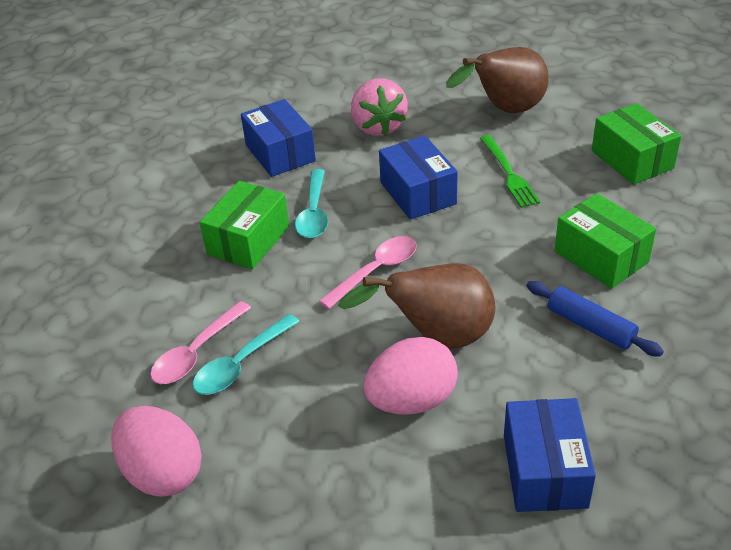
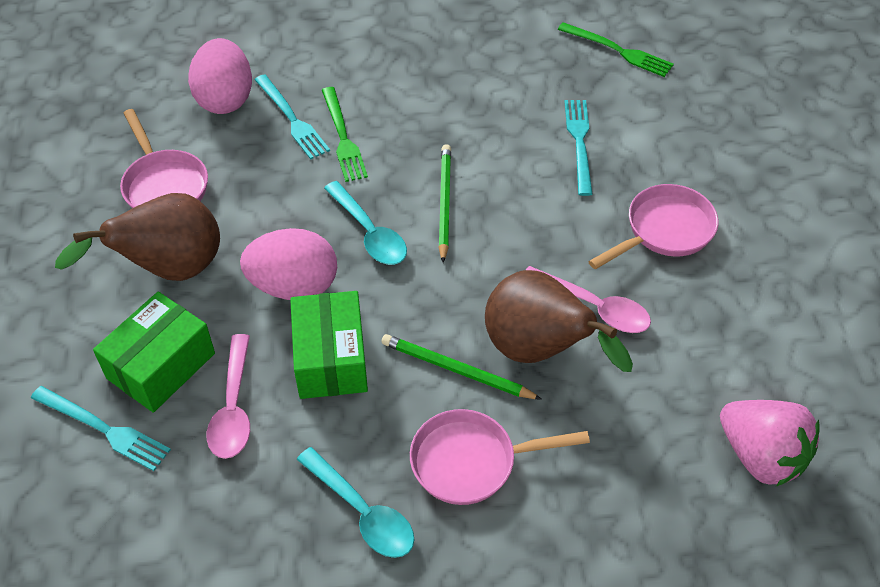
blue box: 3 -> 0
blue rolling pin: 1 -> 0
green box: 3 -> 2
green fork: 1 -> 2
green pencil: 0 -> 2
pink pan: 0 -> 3
turquoise fork: 0 -> 3

